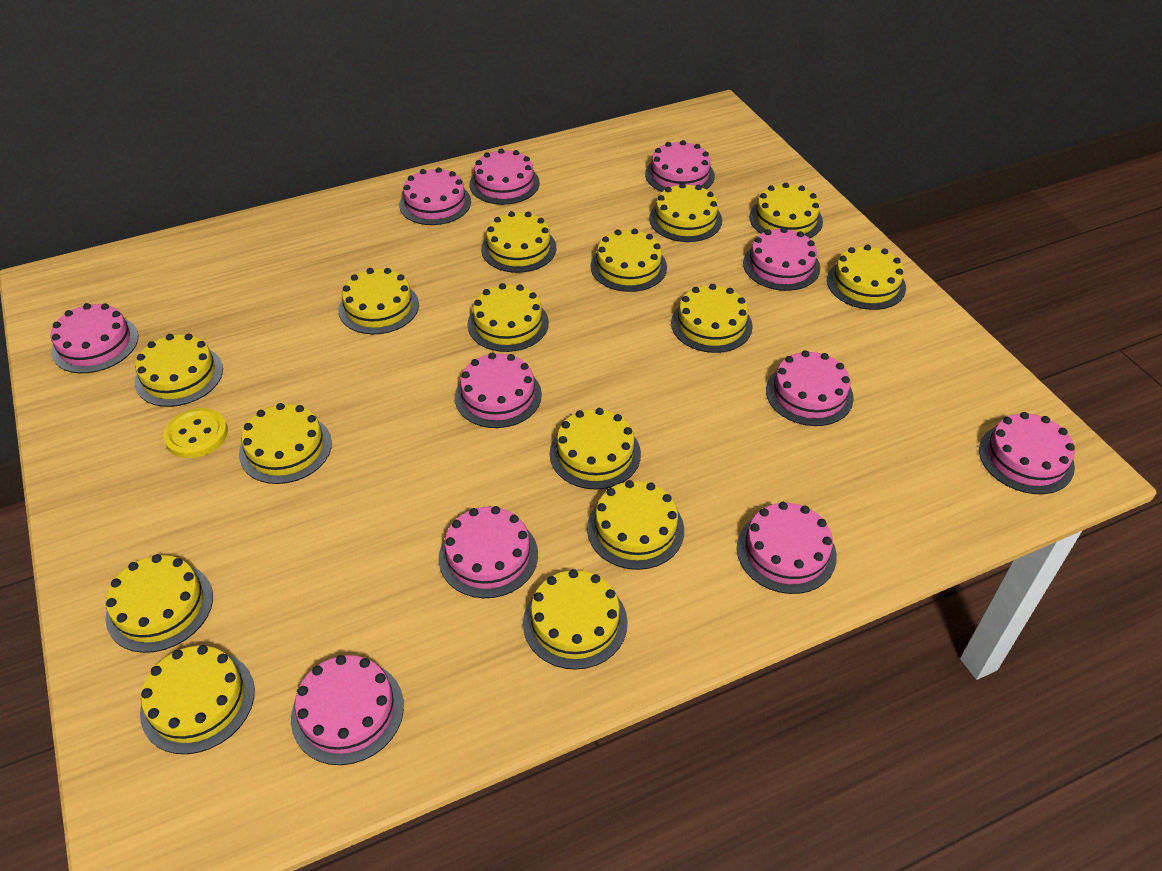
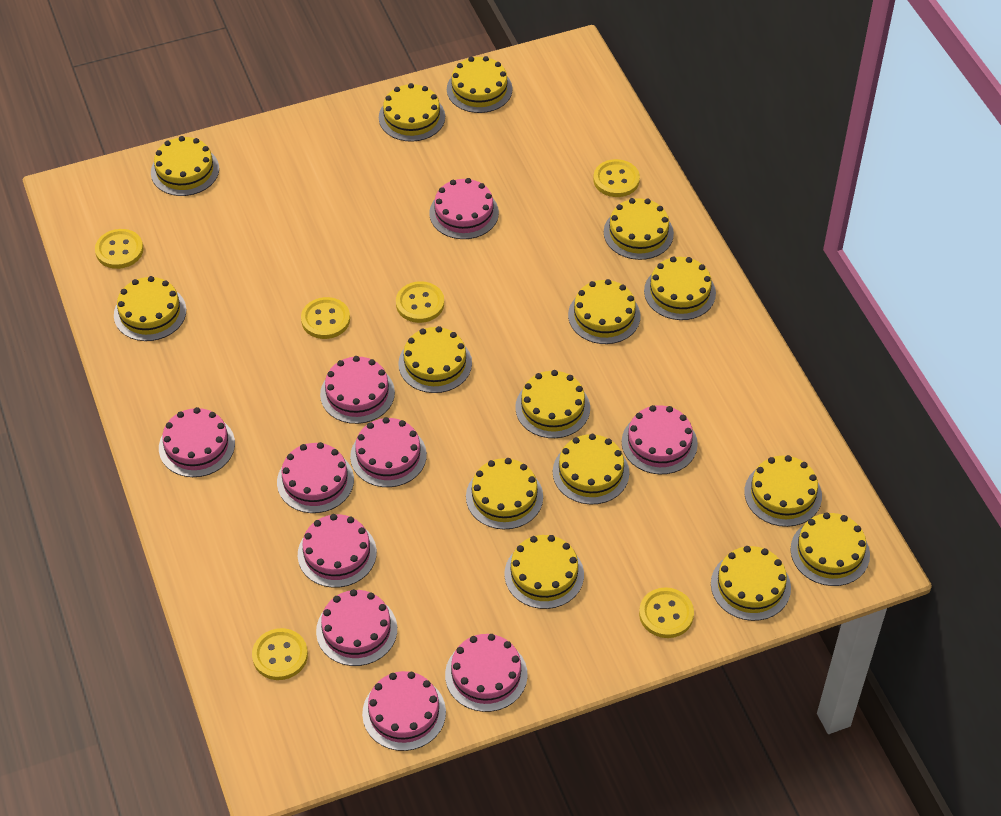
pink cake: 11 -> 10
yellow button: 1 -> 6

